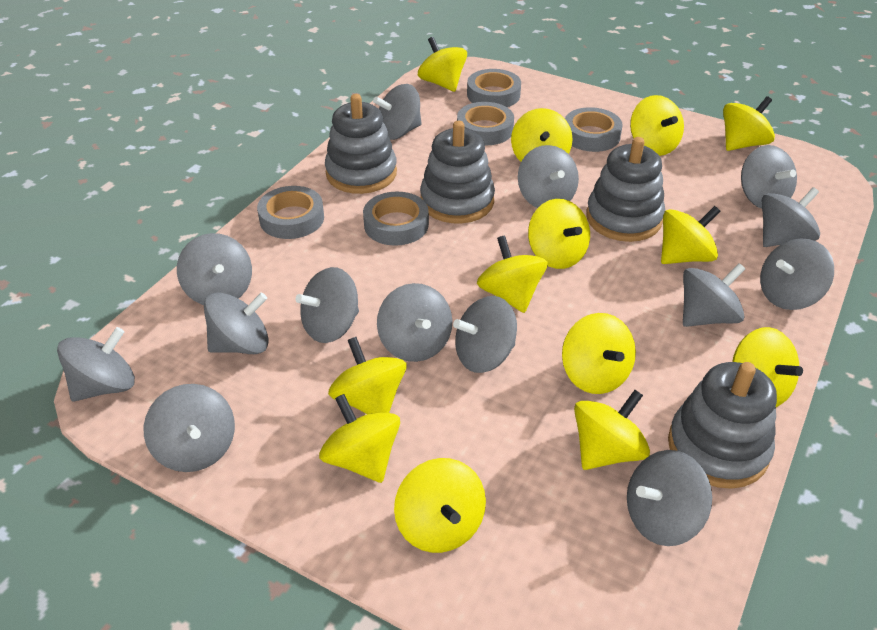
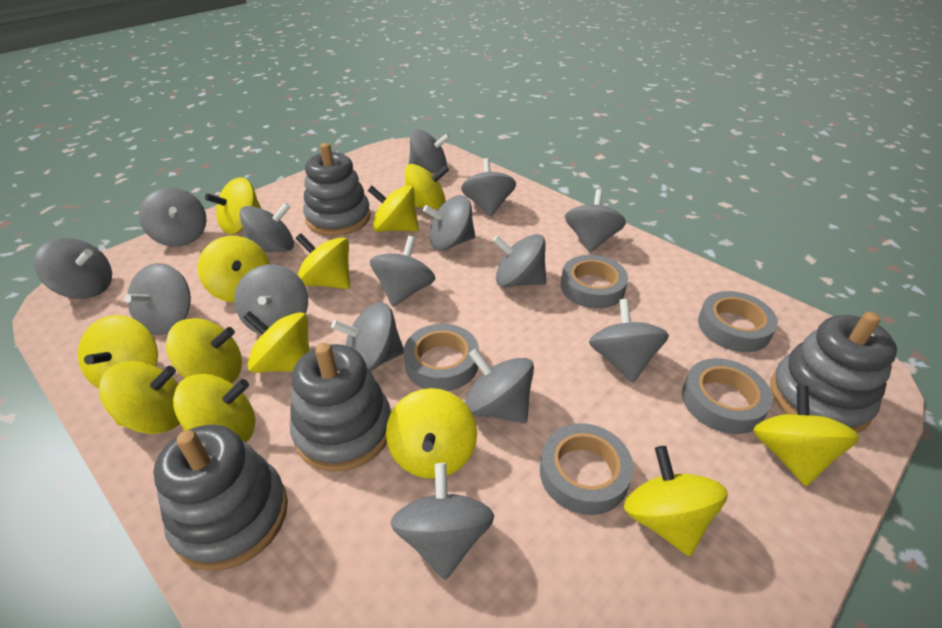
grey spinning top: 14 -> 15

